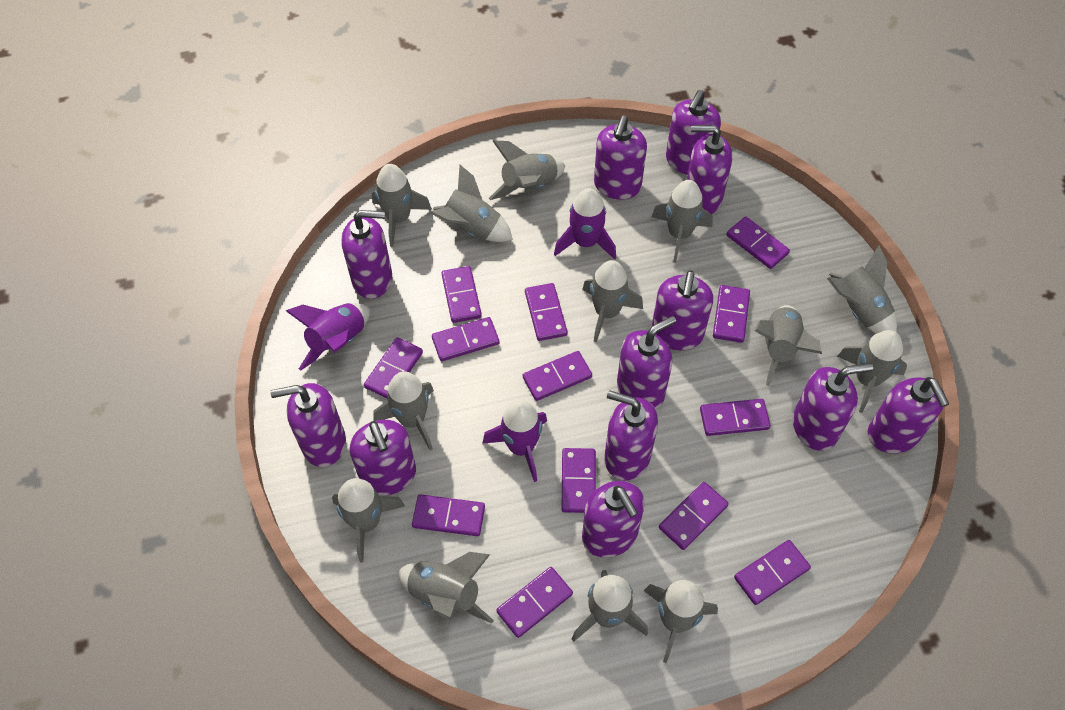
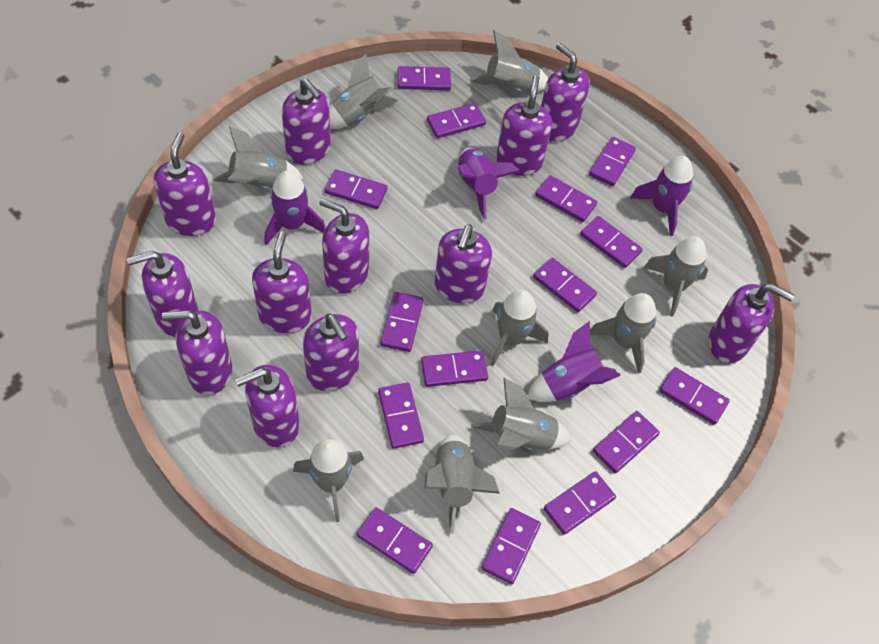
grey rocket: 13 -> 9
purple domino: 13 -> 15
purple rocket: 3 -> 4

